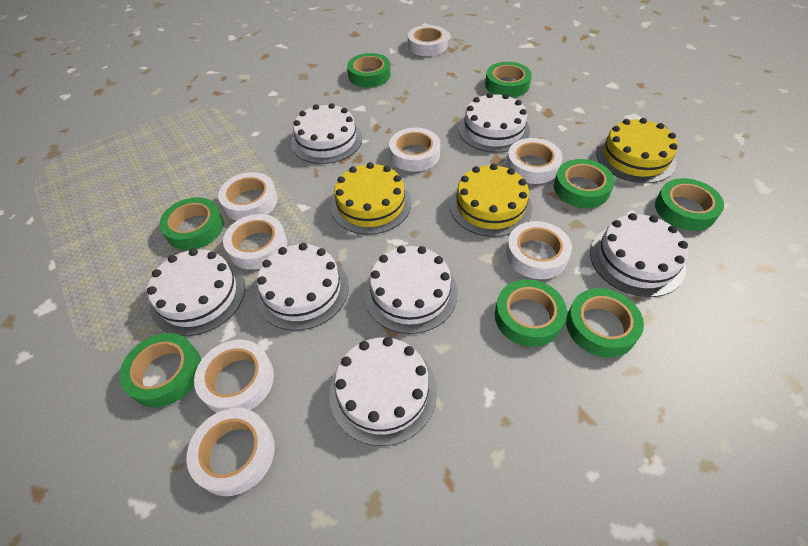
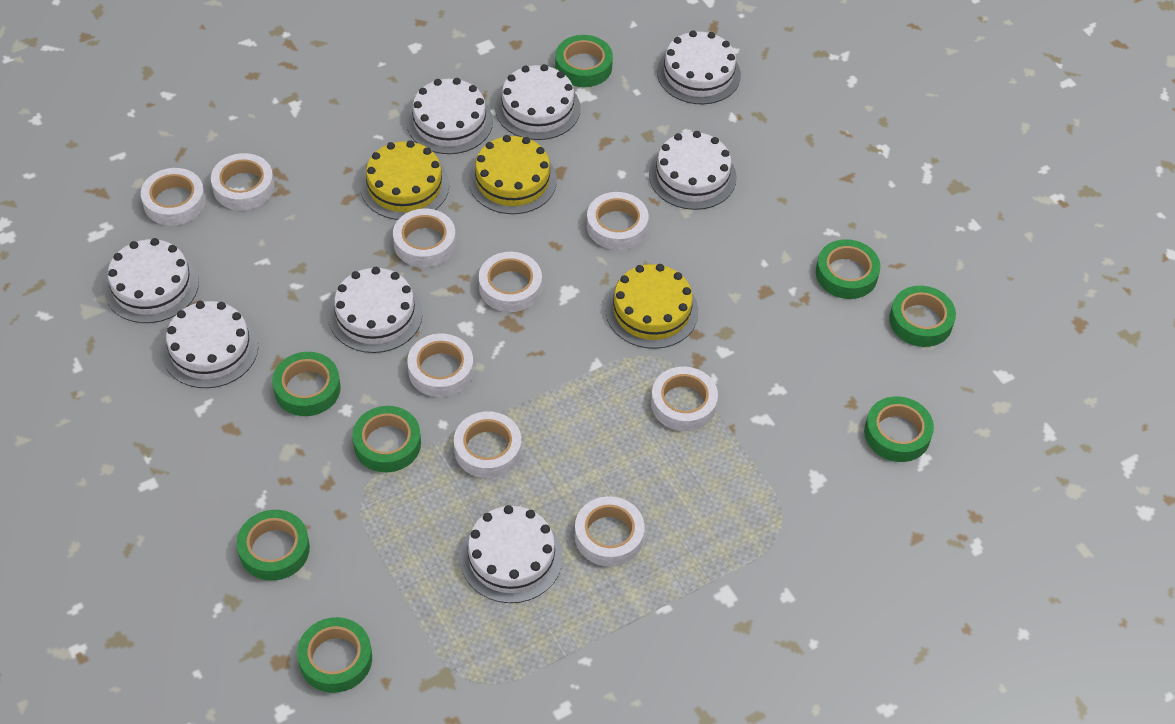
white cake: 7 -> 8
white tape: 8 -> 9

